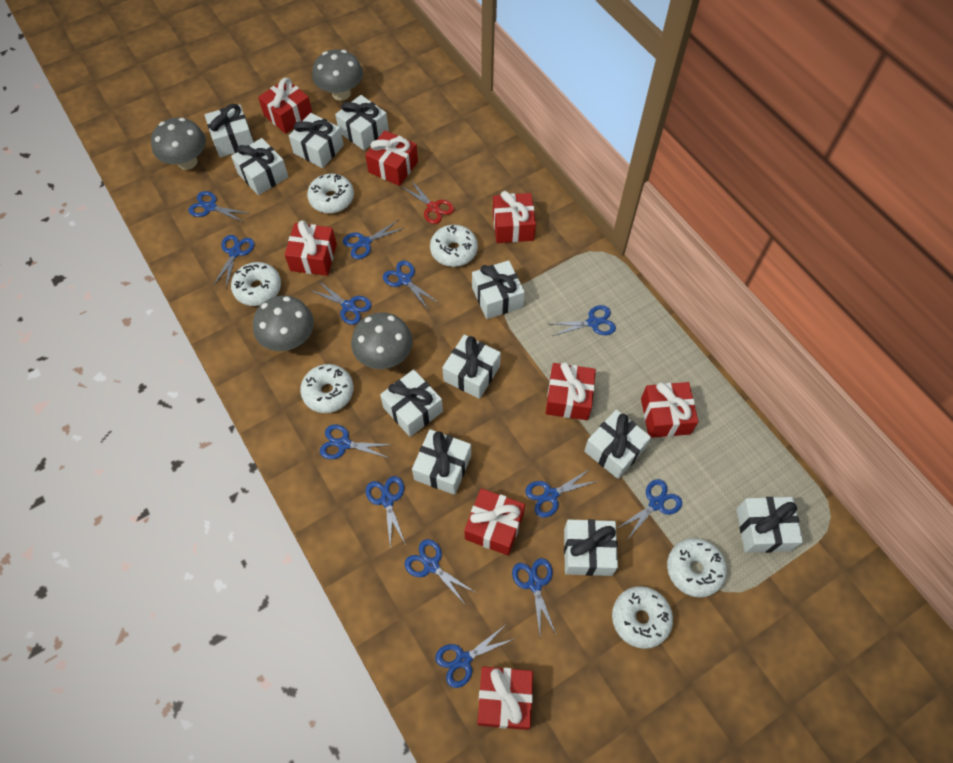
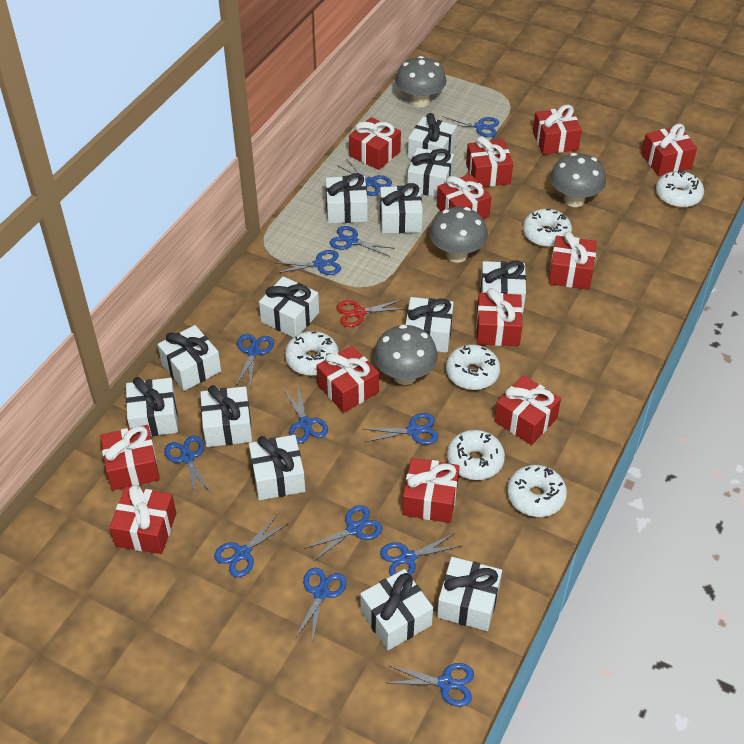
red gift: 8 -> 12
white gift: 11 -> 13

